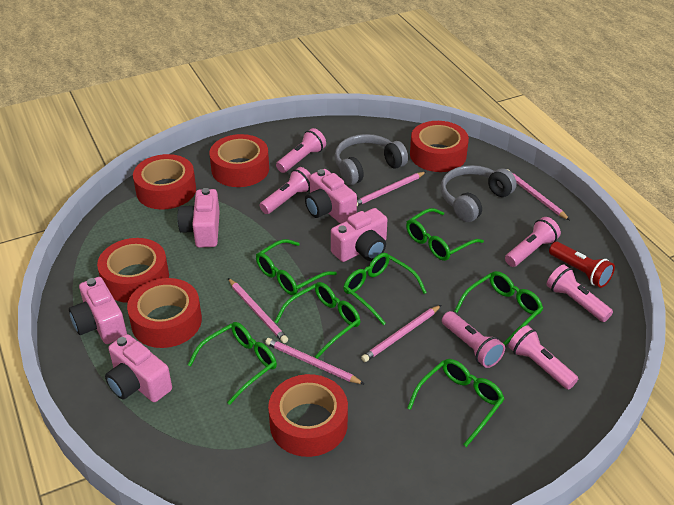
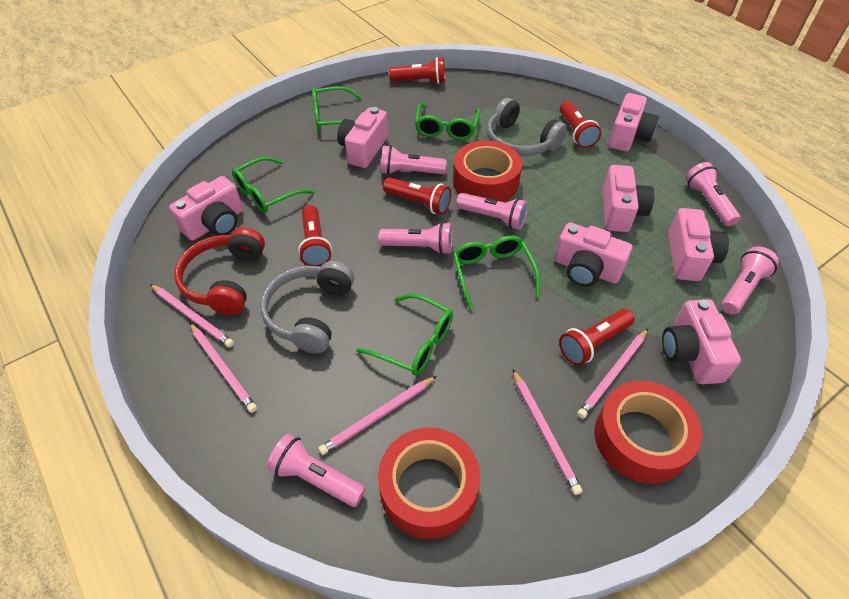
green glasses: 7 -> 5
pink camera: 5 -> 7
red flashlight: 1 -> 5
red headphones: 0 -> 1
red tape: 6 -> 3

